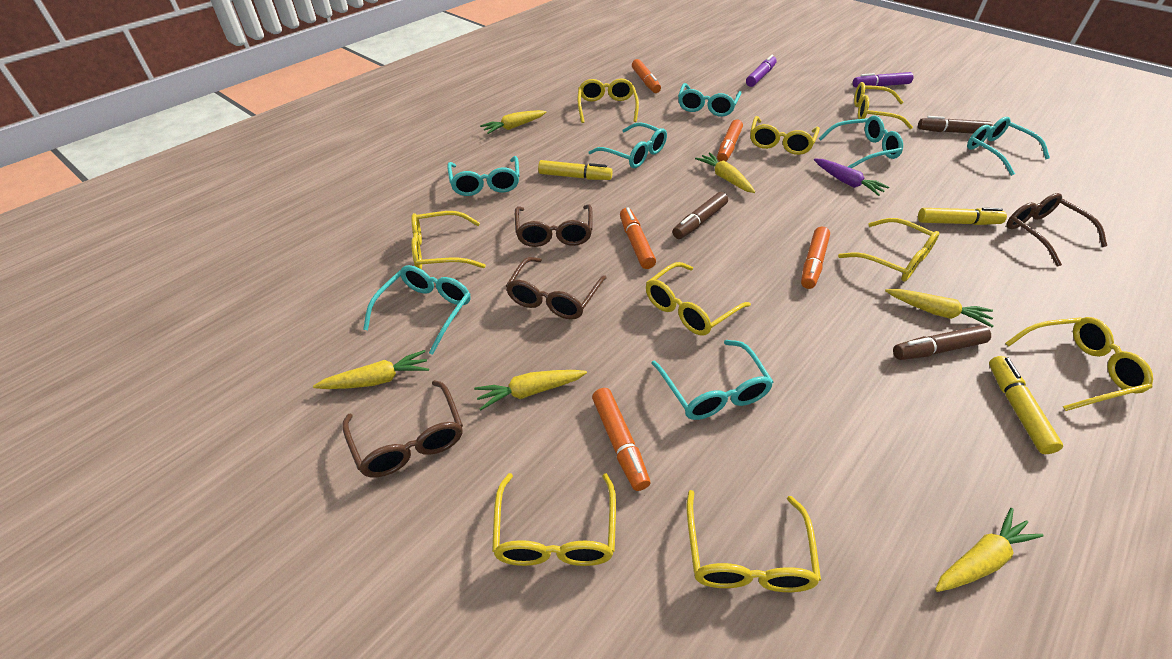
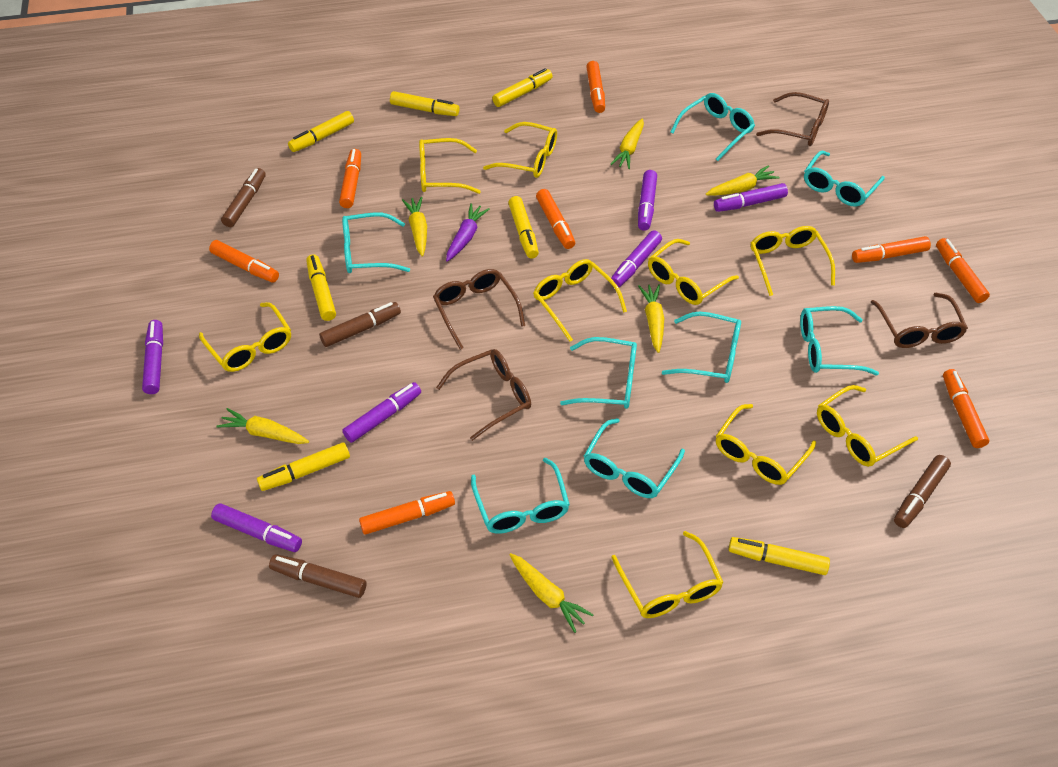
brown marker: 3 -> 4
orange marker: 5 -> 8
purple marker: 2 -> 6
turquoise glasses: 7 -> 8
yellow marker: 3 -> 7

